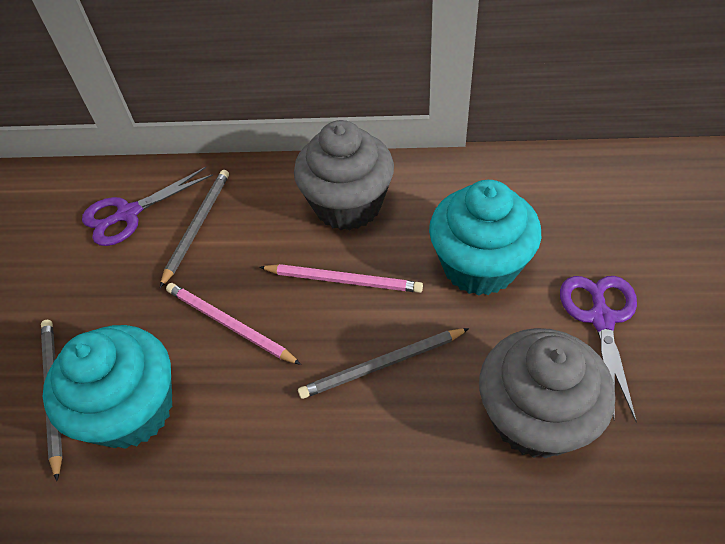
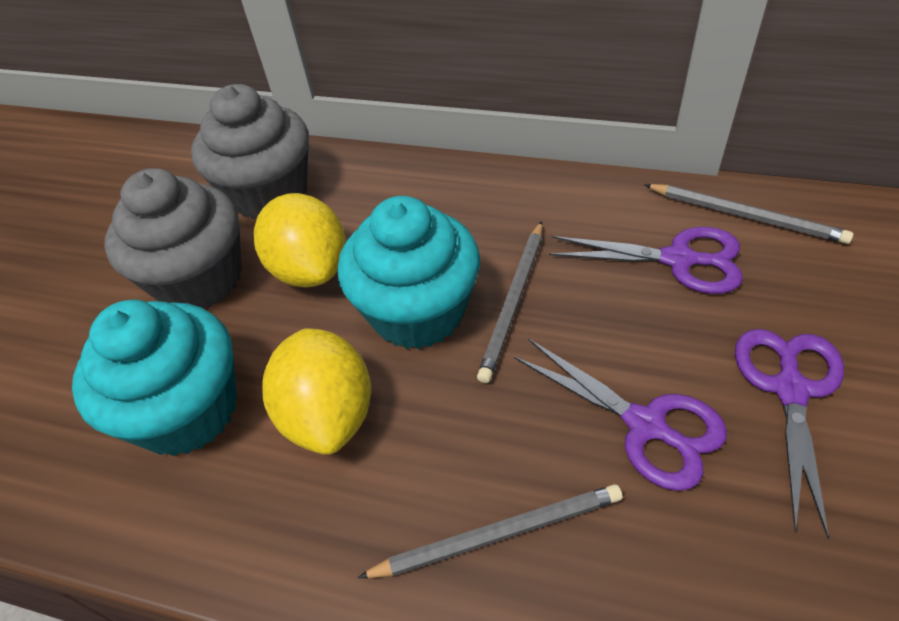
pink pencil: 2 -> 0
purple scissors: 2 -> 3
yellow lemon: 0 -> 2

